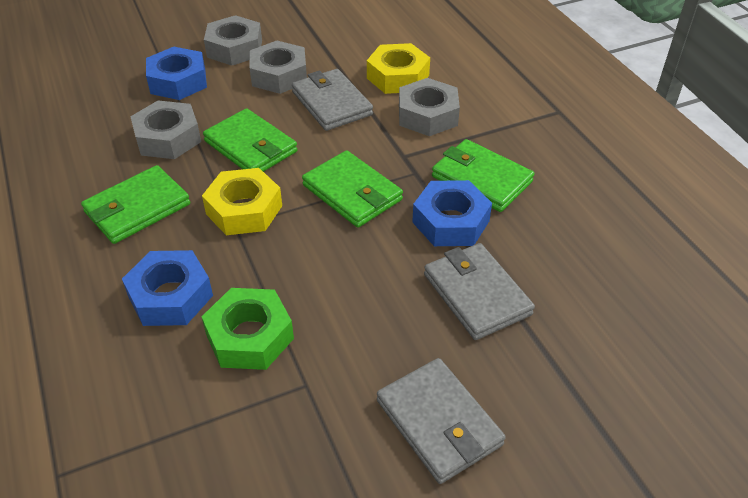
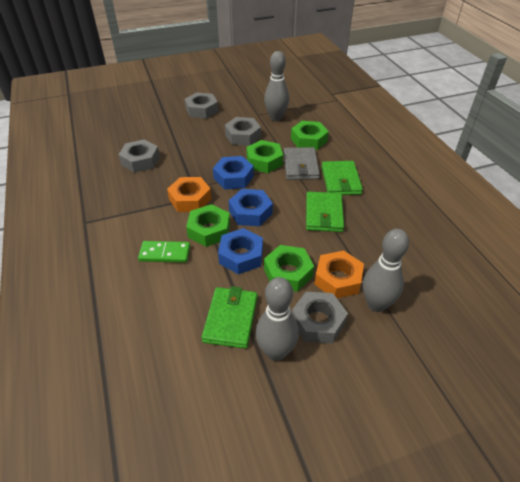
green domino: 0 -> 1
green nut: 1 -> 4
green wallet: 4 -> 3
grey bowling pin: 0 -> 3
grey wallet: 3 -> 1
orange nut: 0 -> 2
yellow nut: 2 -> 0

